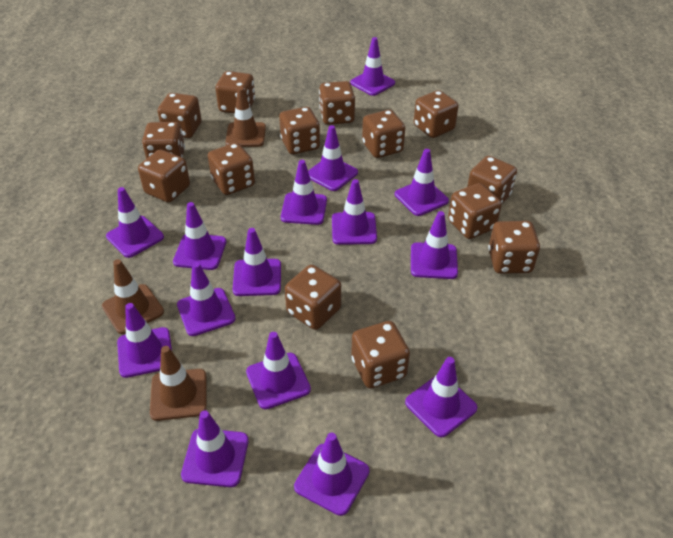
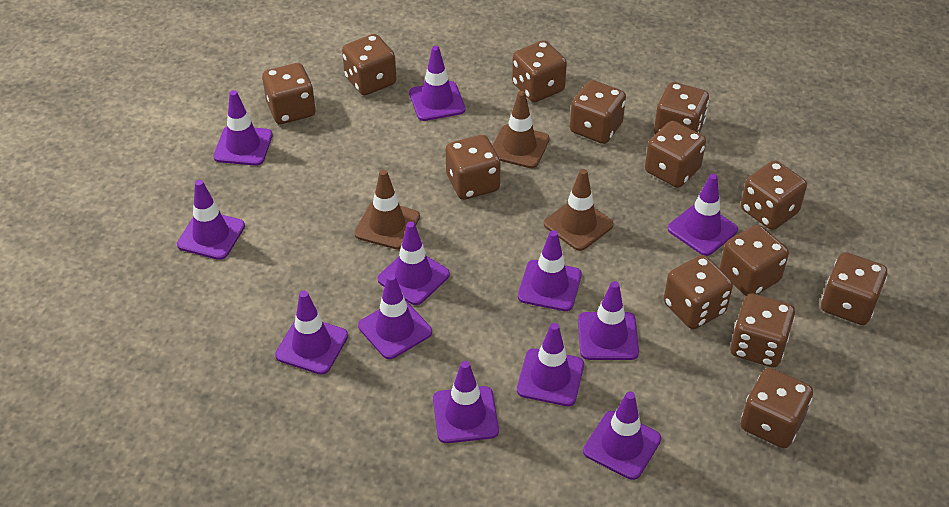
brown dice: 14 -> 13
purple traffic cone: 15 -> 12

